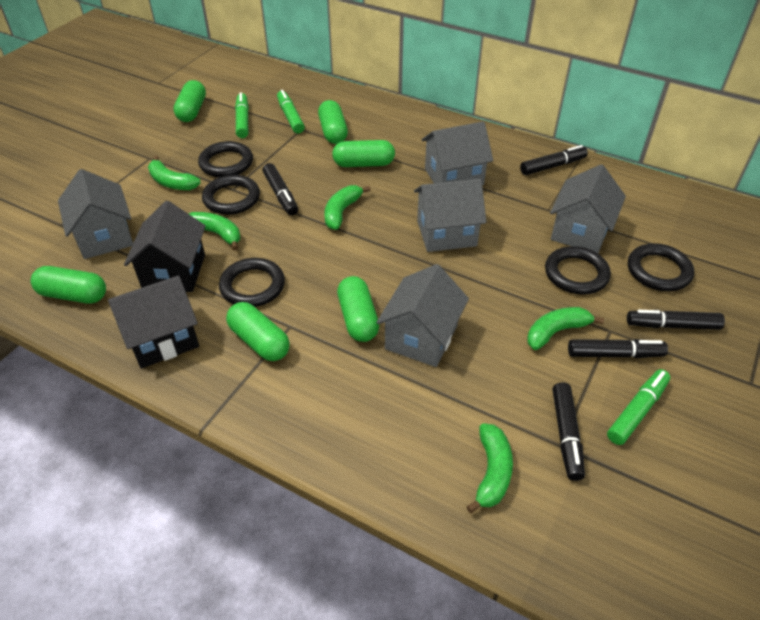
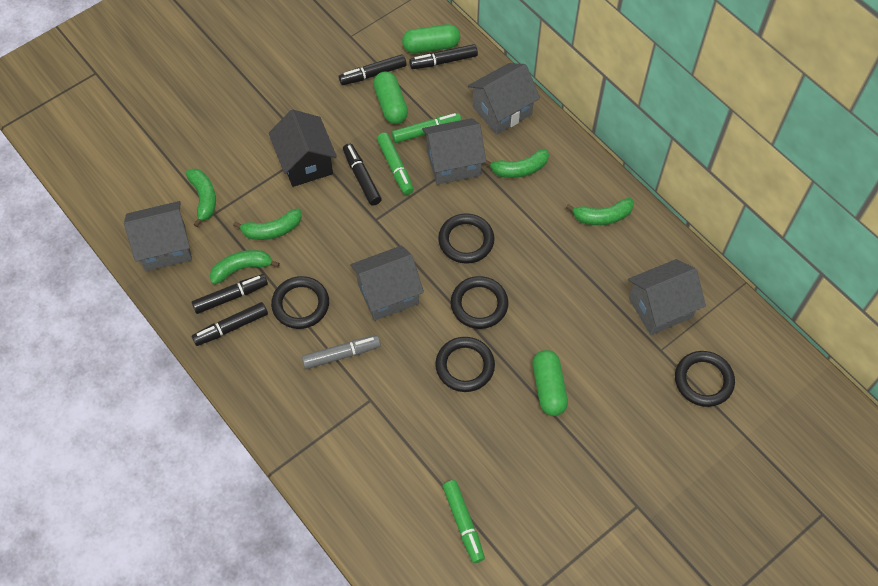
black house: 2 -> 1
green capsule: 6 -> 3
grey marker: 0 -> 1

